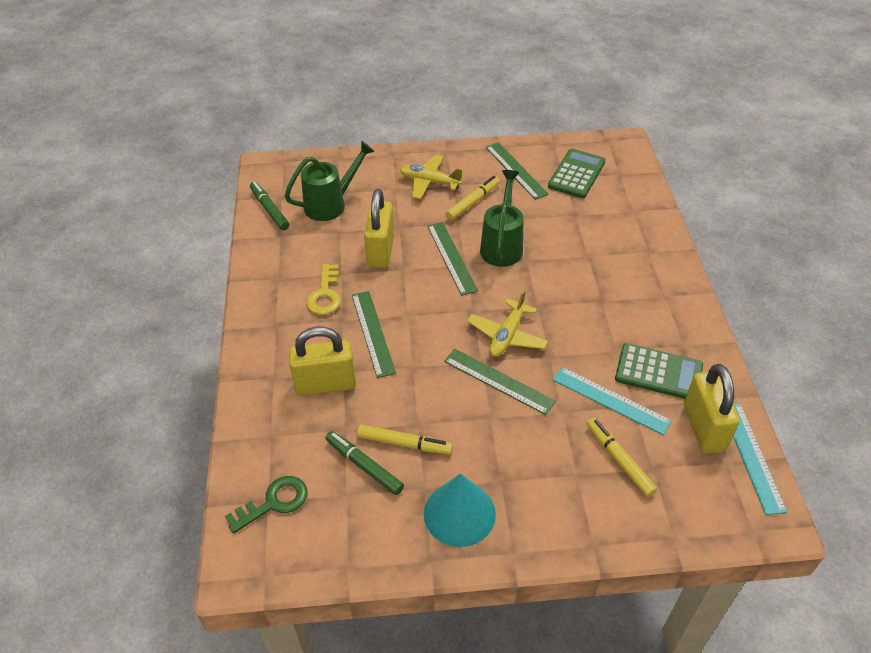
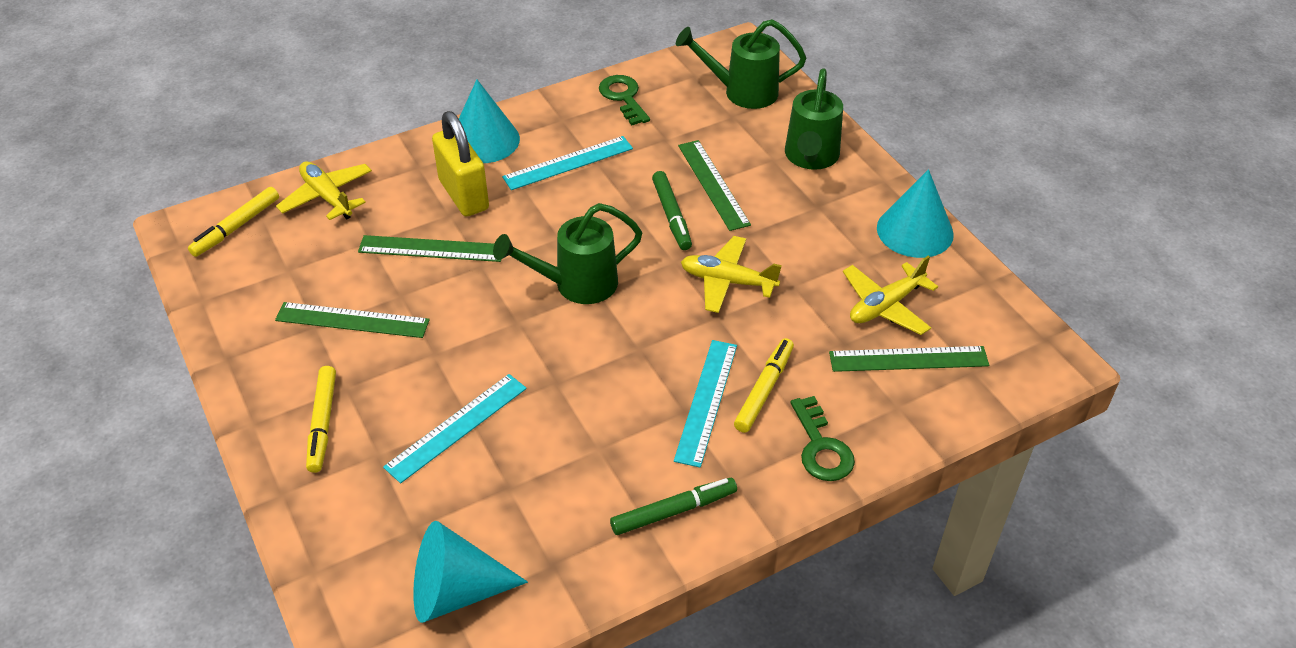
green calculator: 2 -> 0
green key: 1 -> 2
green watering can: 2 -> 3
turquoise cone: 1 -> 3
turquoise ruler: 2 -> 3
yellow key: 1 -> 0
yellow padlock: 3 -> 1
yellow plane: 2 -> 3

